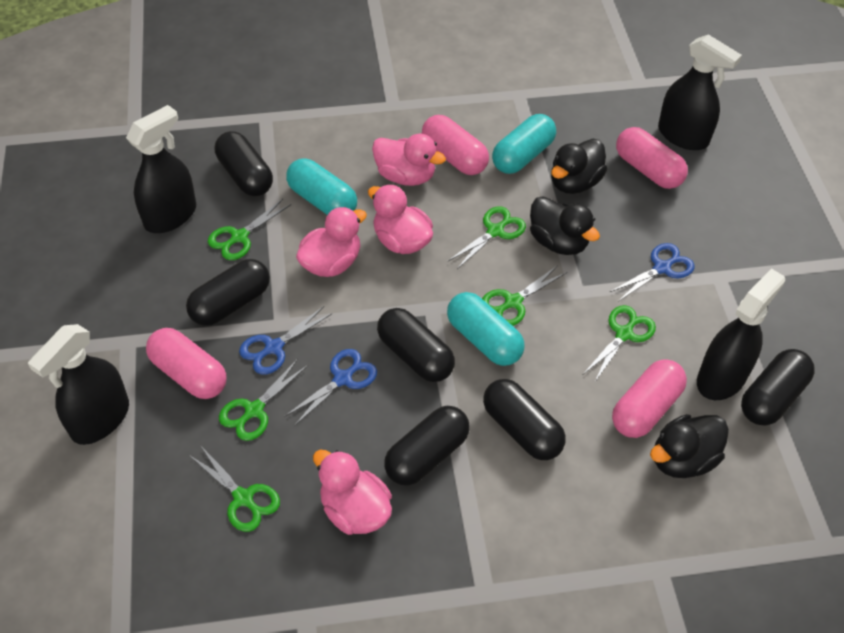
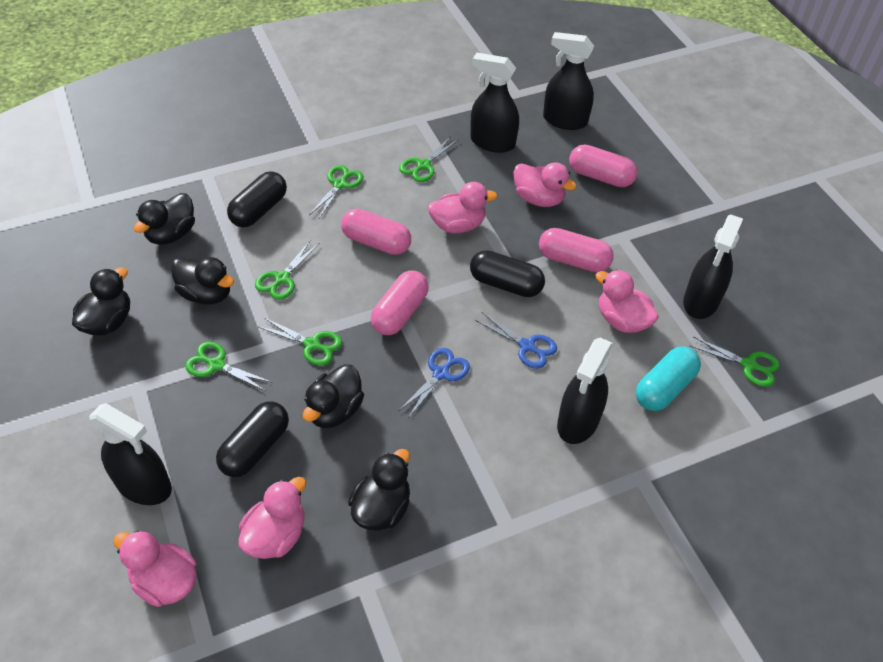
black capsule: 6 -> 3
black duck: 3 -> 5
black spray bottle: 4 -> 5
blue scissors: 3 -> 2
pink duck: 4 -> 5
turquoise capsule: 3 -> 1

